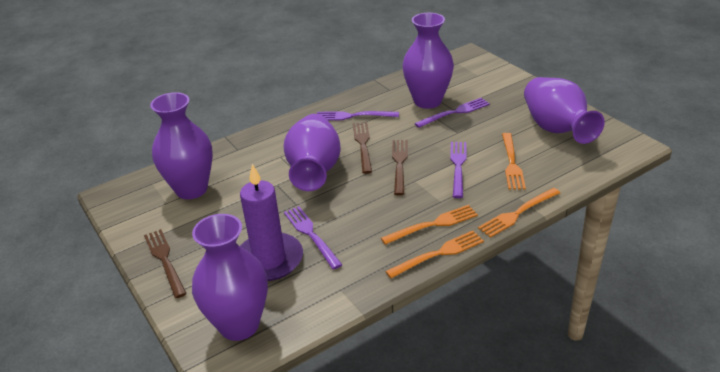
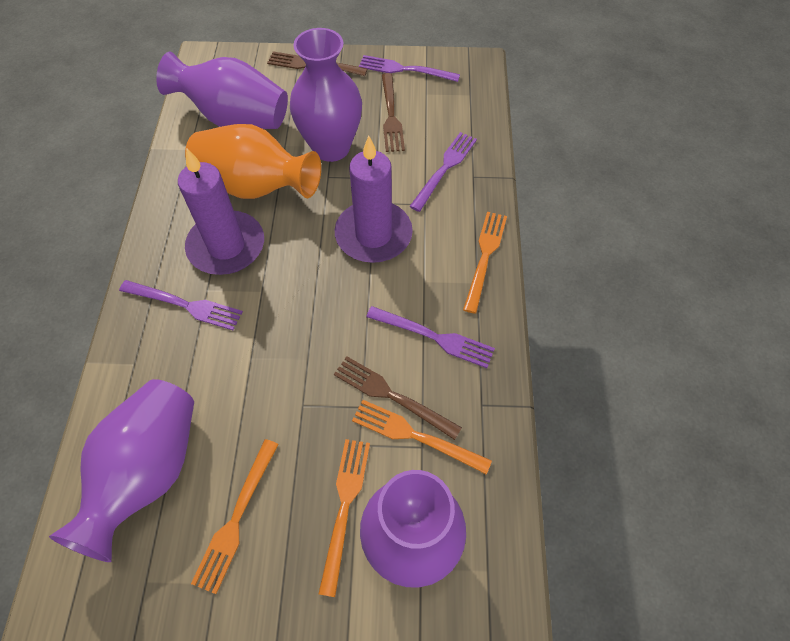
orange vase: 0 -> 1
purple candle: 1 -> 2
purple vase: 5 -> 4

